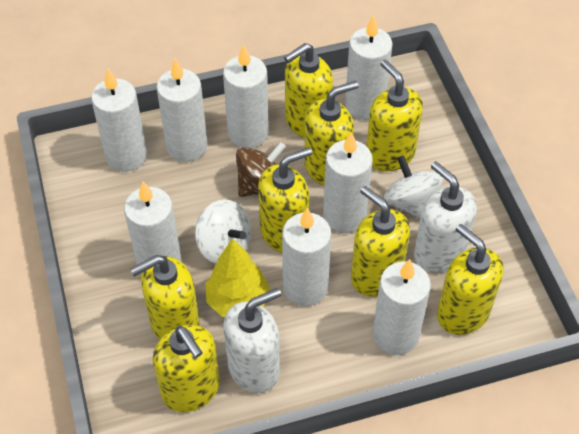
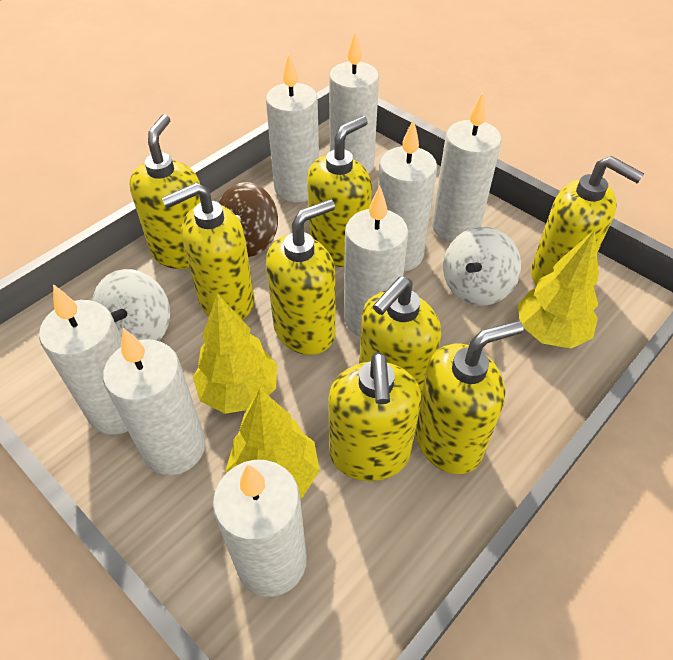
white soap dispenser: 2 -> 0
yellow tree: 1 -> 3

